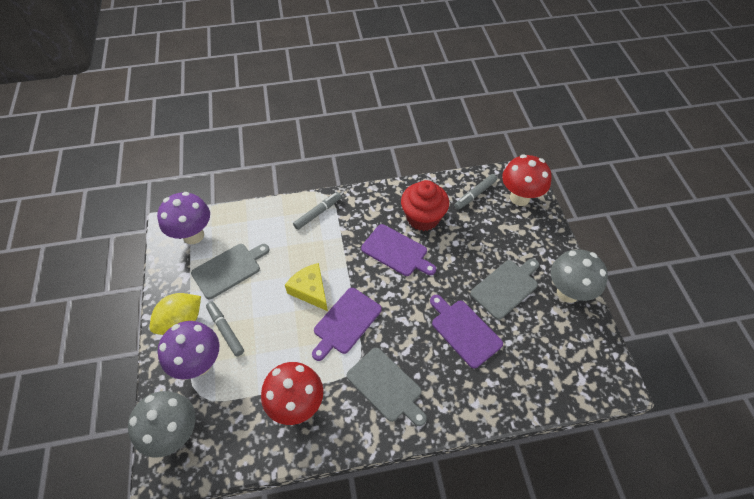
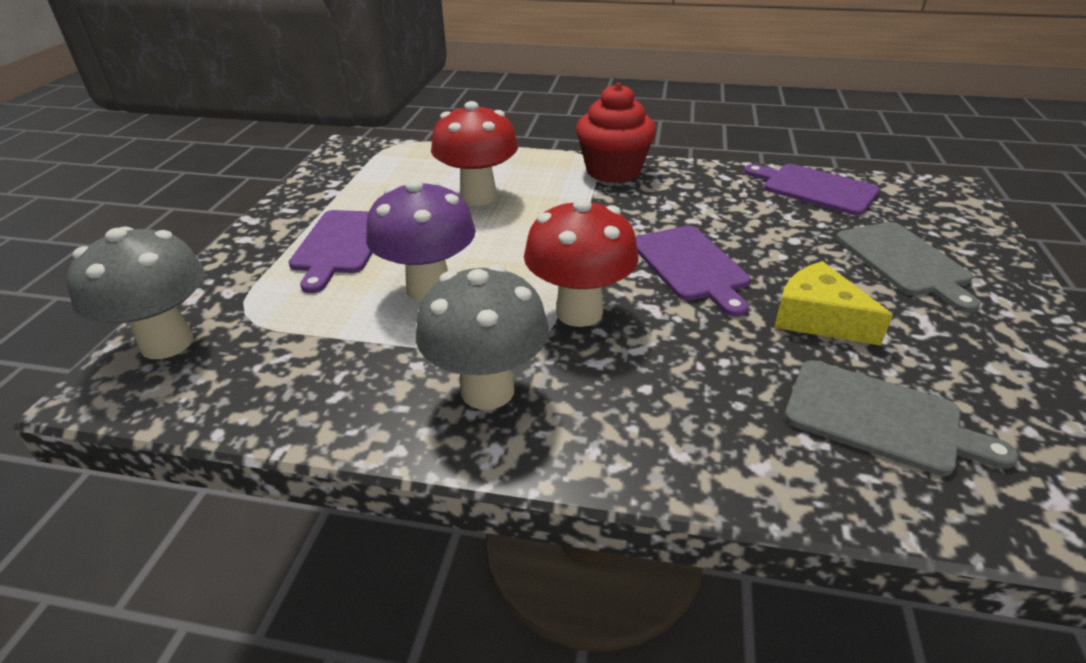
grey cutting board: 3 -> 2
grey marker: 3 -> 0
purple mushroom: 2 -> 1
yellow lemon: 1 -> 0

